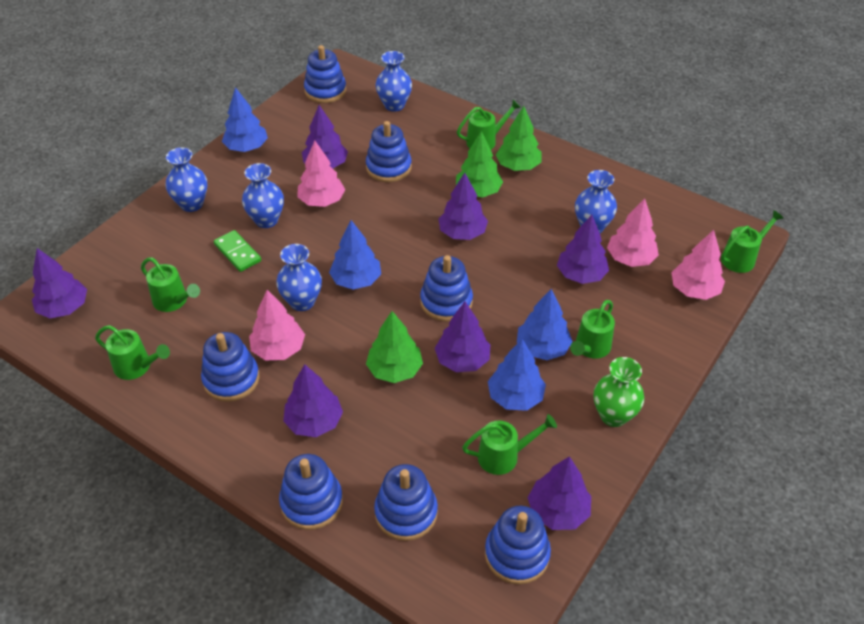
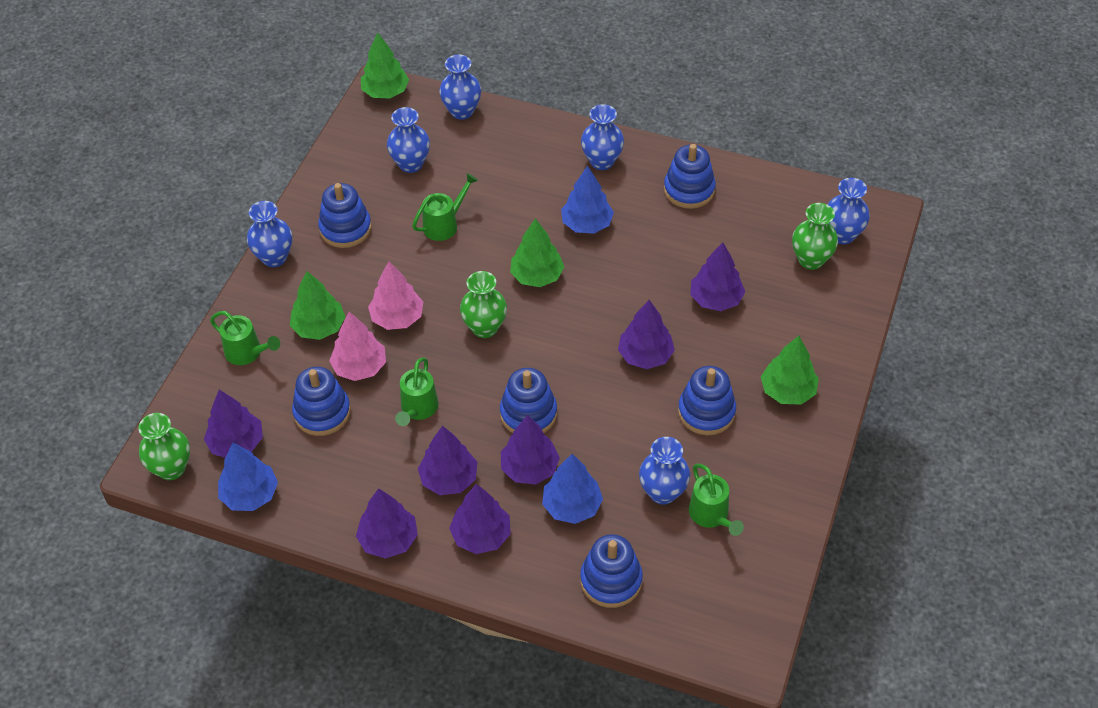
blue stacking toy: 7 -> 6
blue tree: 4 -> 3
blue vase: 5 -> 6
green domino: 1 -> 0
green tree: 3 -> 4
green vase: 1 -> 3
green watering can: 6 -> 4
pink tree: 4 -> 2

